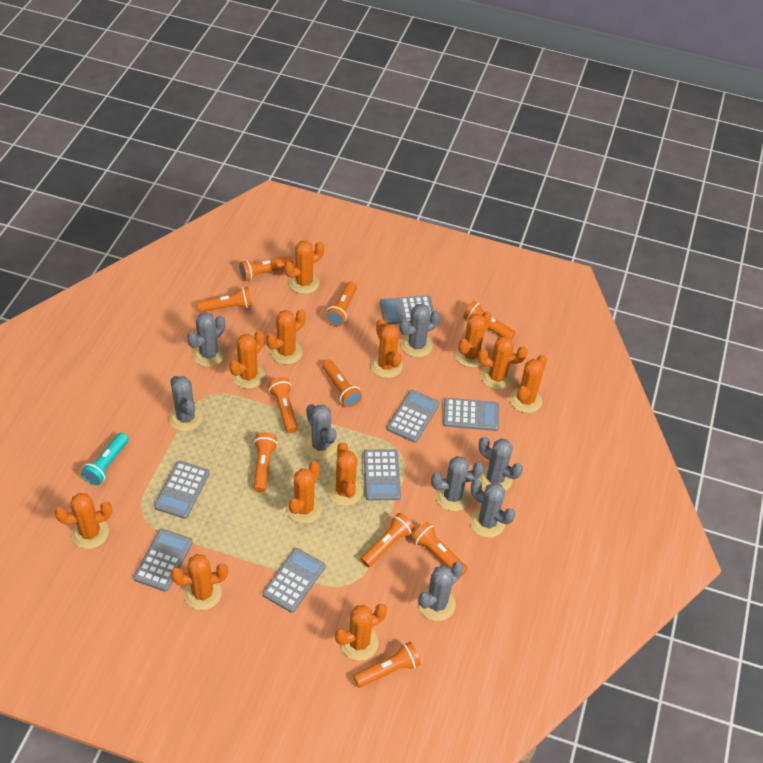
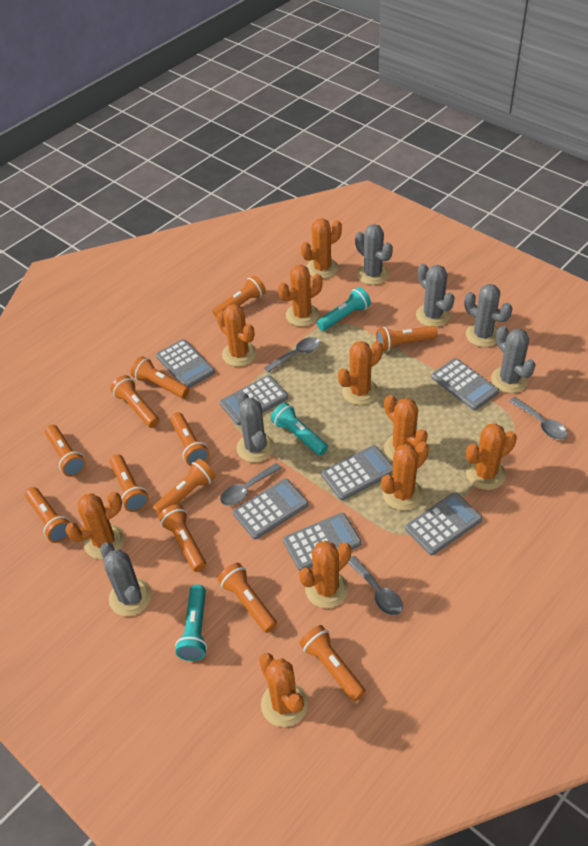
grey cactus: 8 -> 6
grey spoon: 0 -> 4
orange cactus: 12 -> 10
orange flashlight: 10 -> 12
turquoise flashlight: 1 -> 3

